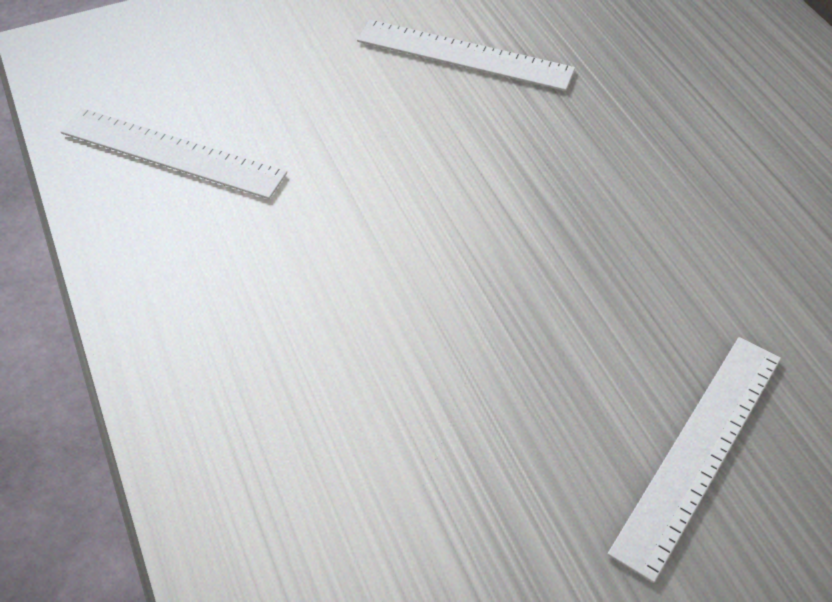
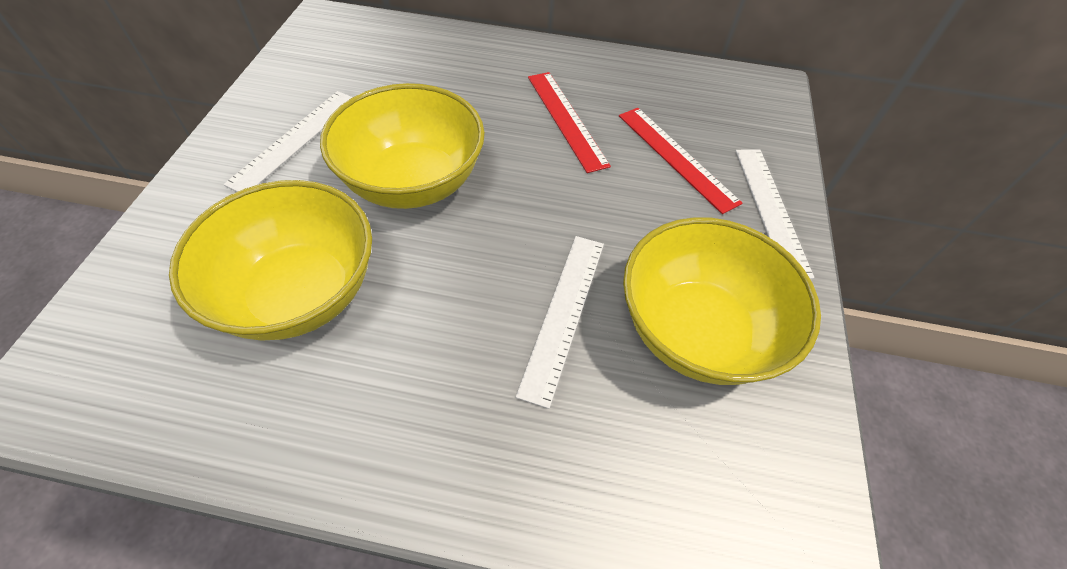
red ruler: 0 -> 2
yellow bowl: 0 -> 3

